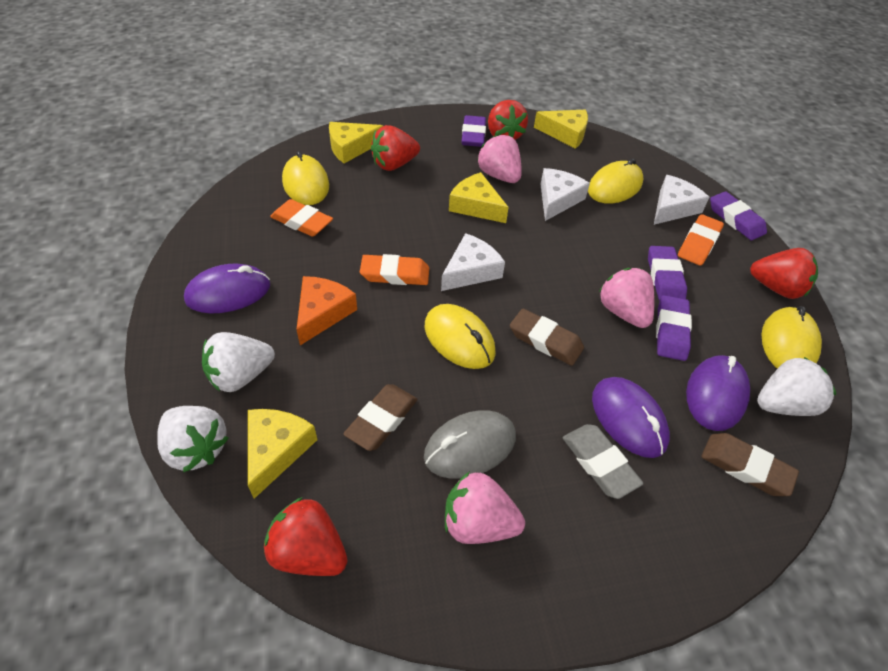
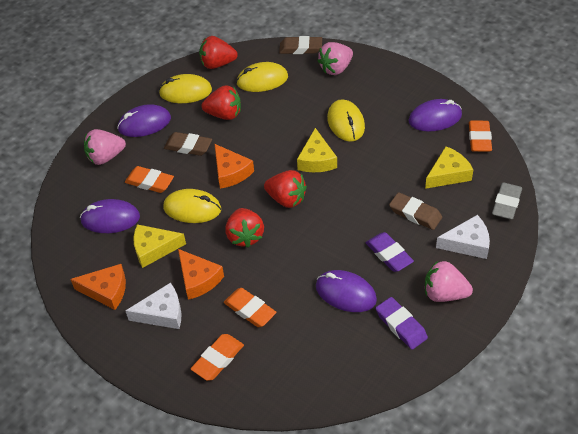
grey mouse: 1 -> 0
orange cheese: 1 -> 3
orange eraser: 3 -> 4
purple eraser: 4 -> 2
purple mouse: 3 -> 4
white cheese: 3 -> 2
white strawberry: 3 -> 0
yellow cheese: 4 -> 3

